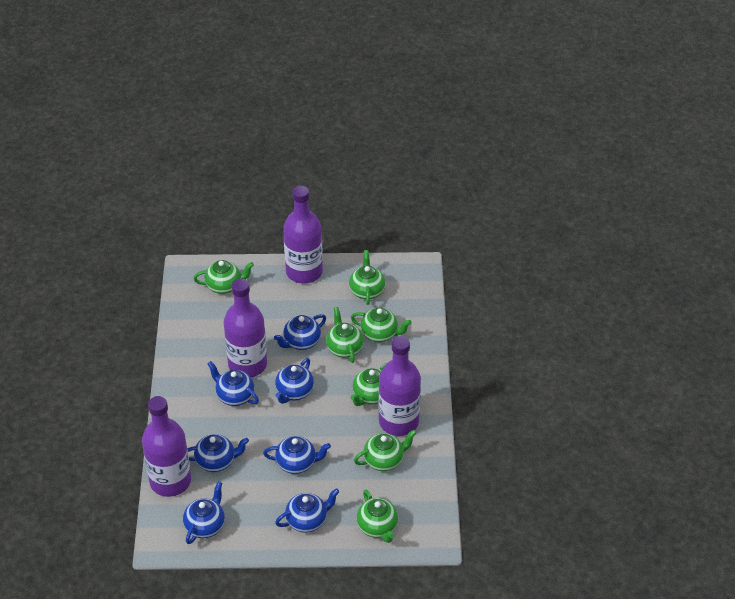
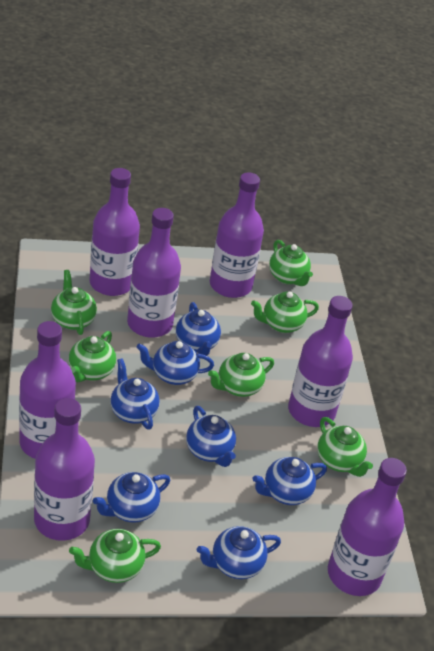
purple bottle: 4 -> 7

